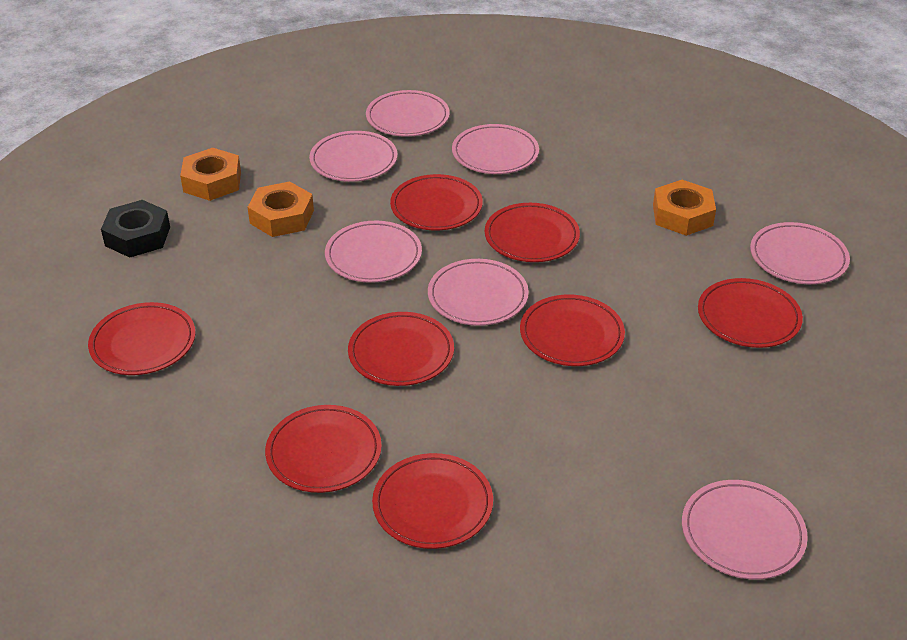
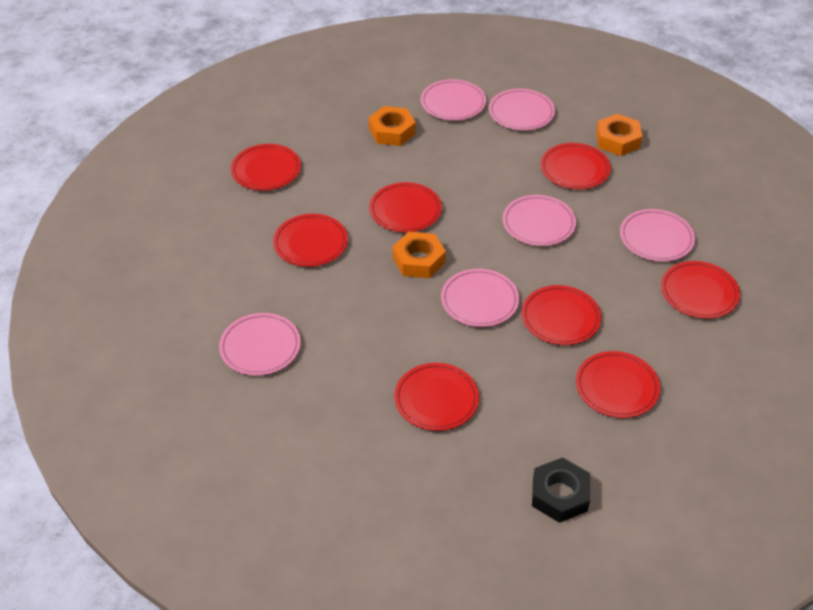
pink plate: 7 -> 6

